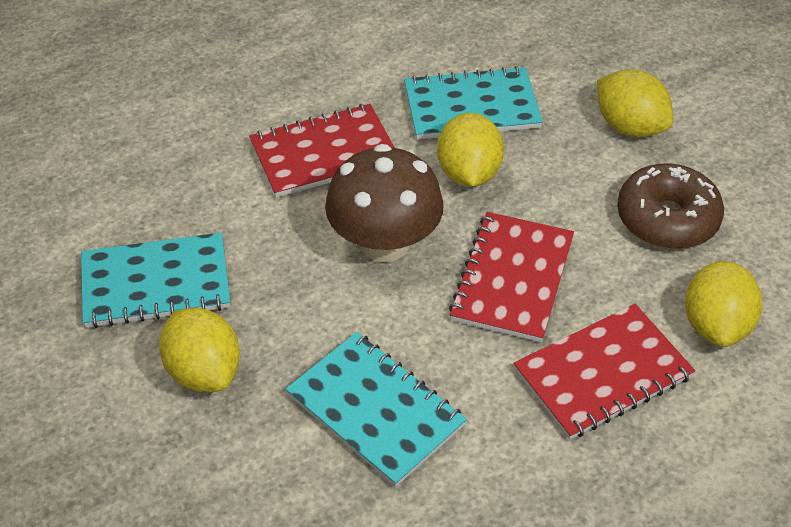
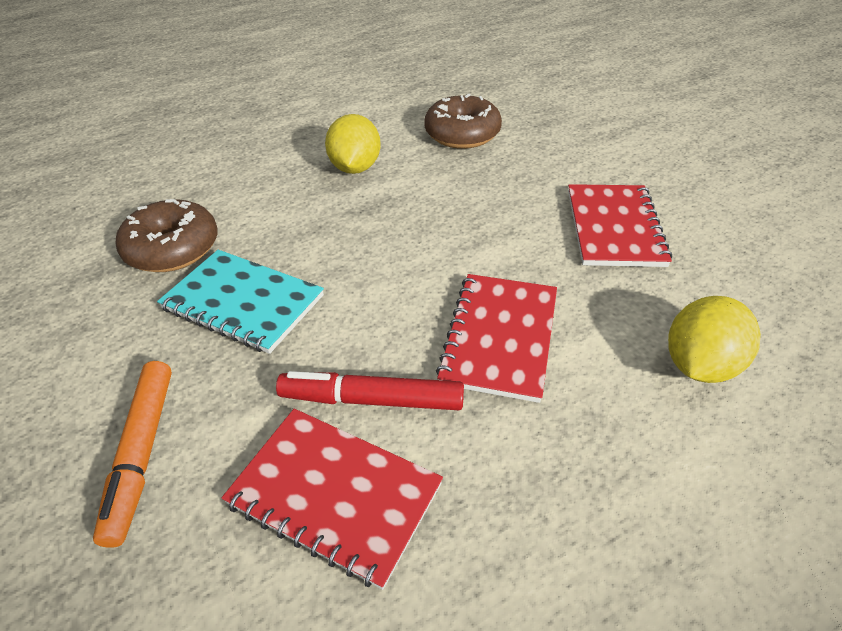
brown donut: 1 -> 2
brown mushroom: 1 -> 0
orange marker: 0 -> 1
red marker: 0 -> 1
turquoise notebook: 3 -> 1
yellow lemon: 4 -> 2

